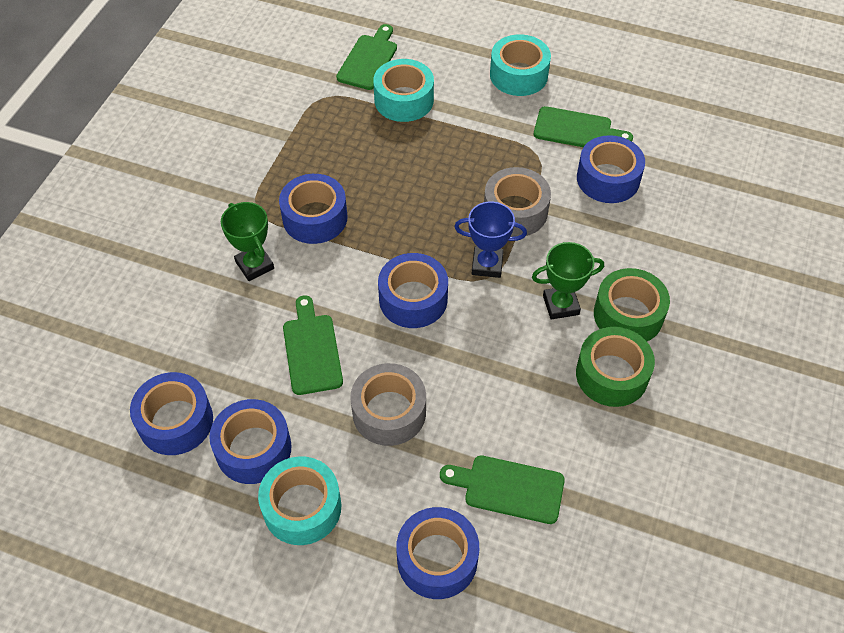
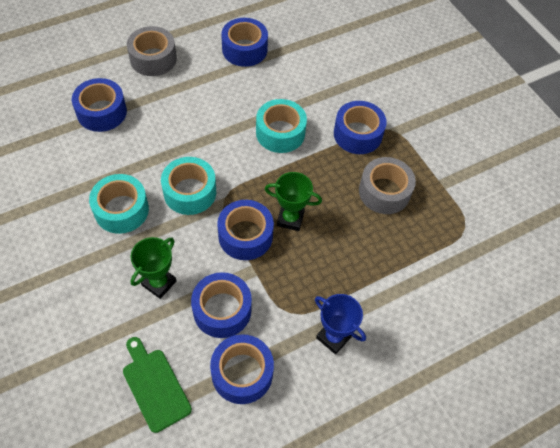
green cutting board: 4 -> 1
green tape: 2 -> 0

